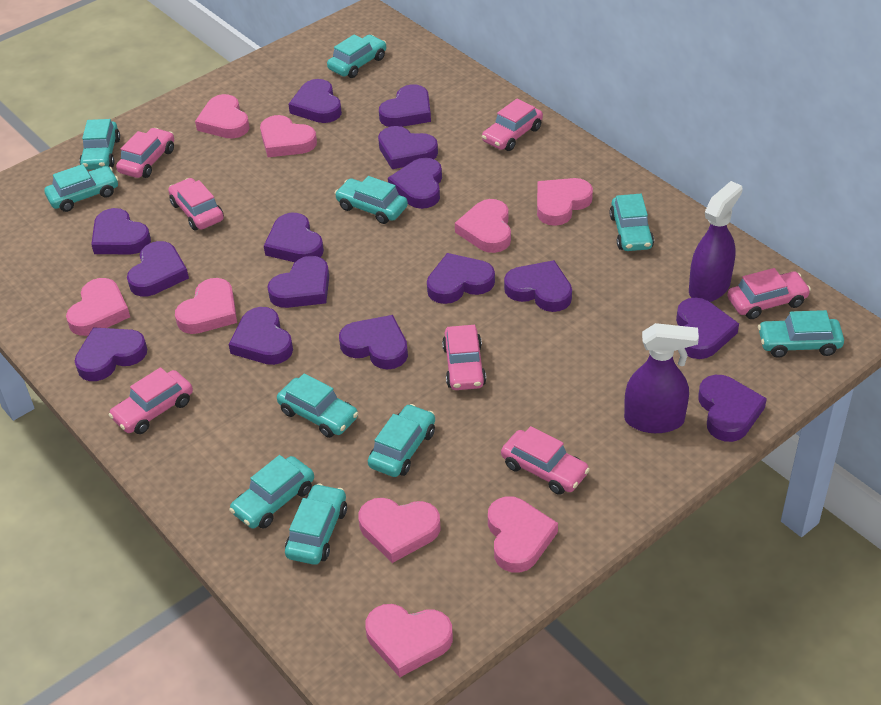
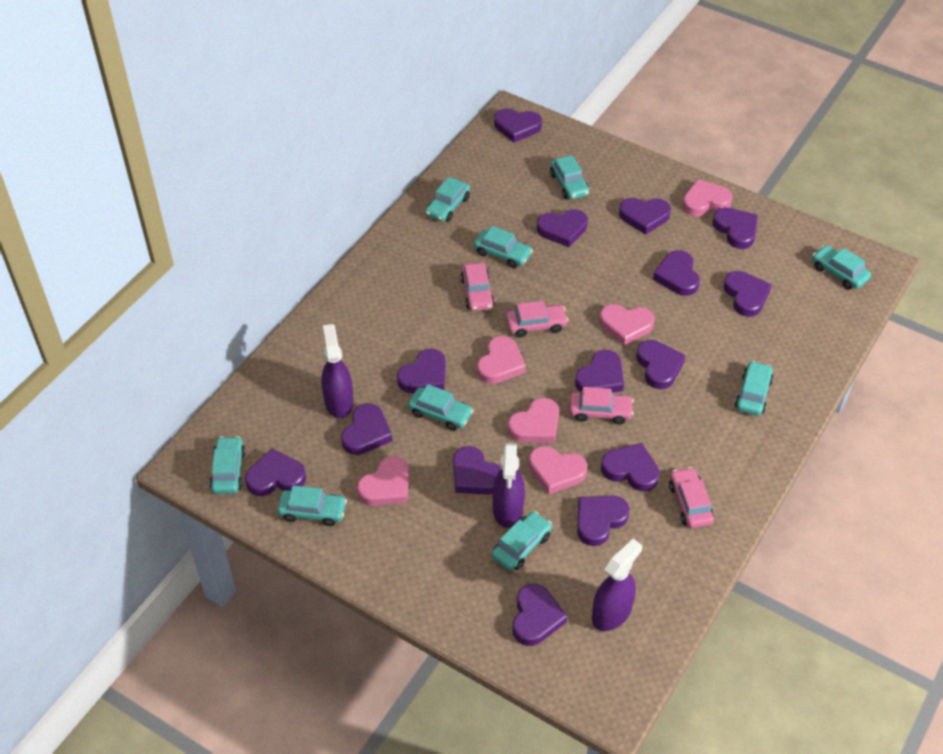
pink car: 7 -> 4
pink heart: 9 -> 6
purple spray bottle: 2 -> 3
turquoise car: 10 -> 9

